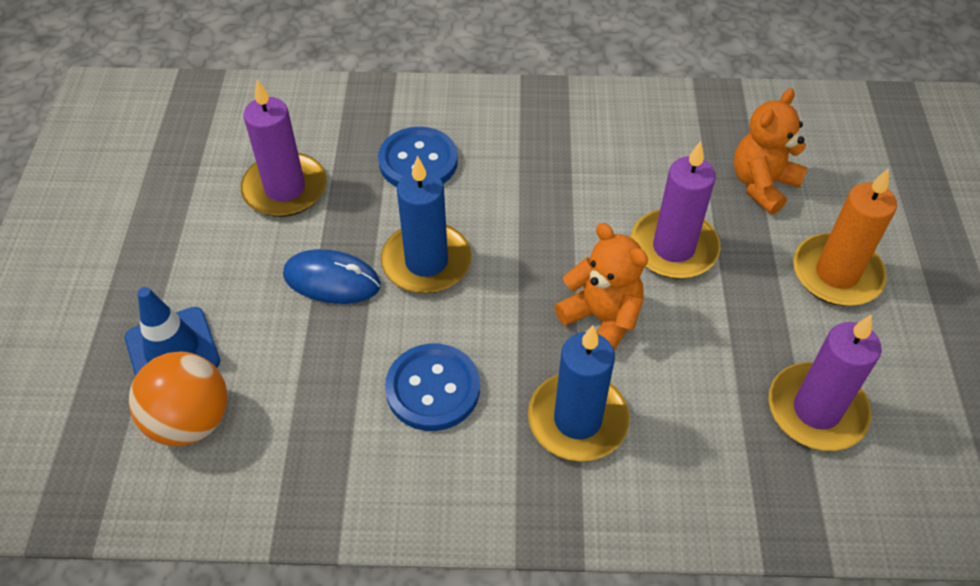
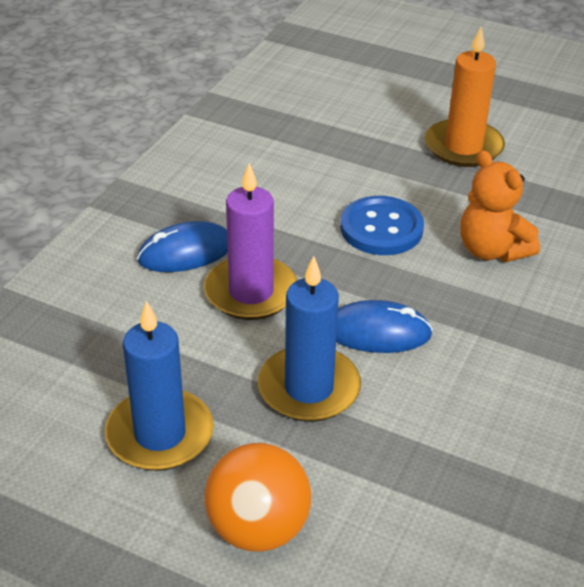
blue button: 2 -> 1
blue mouse: 1 -> 2
blue traffic cone: 1 -> 0
orange teddy bear: 2 -> 1
purple candle: 3 -> 1

